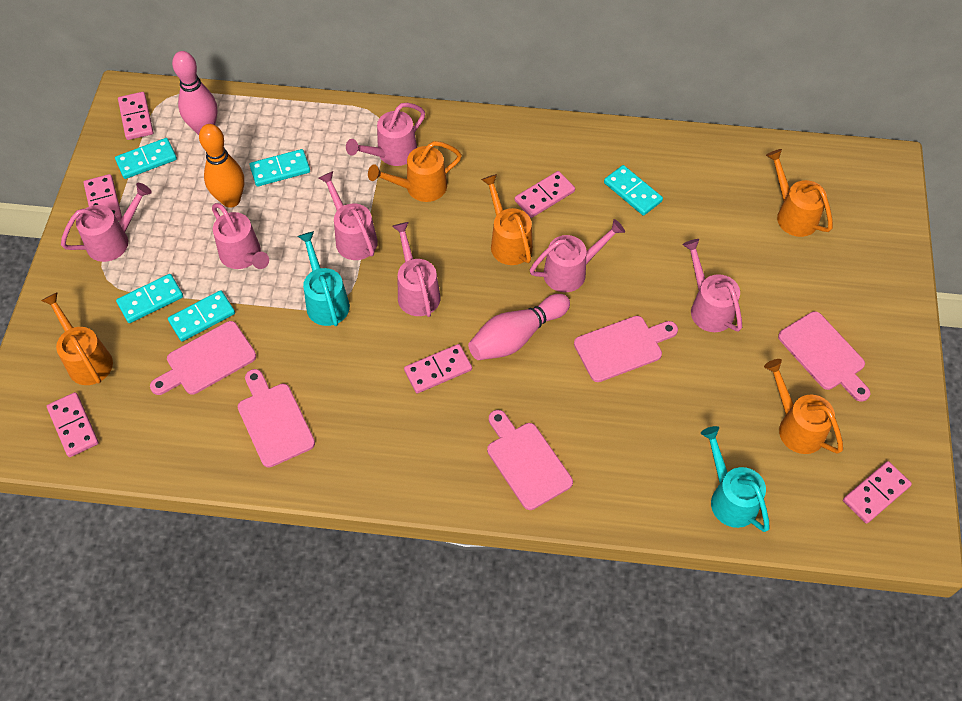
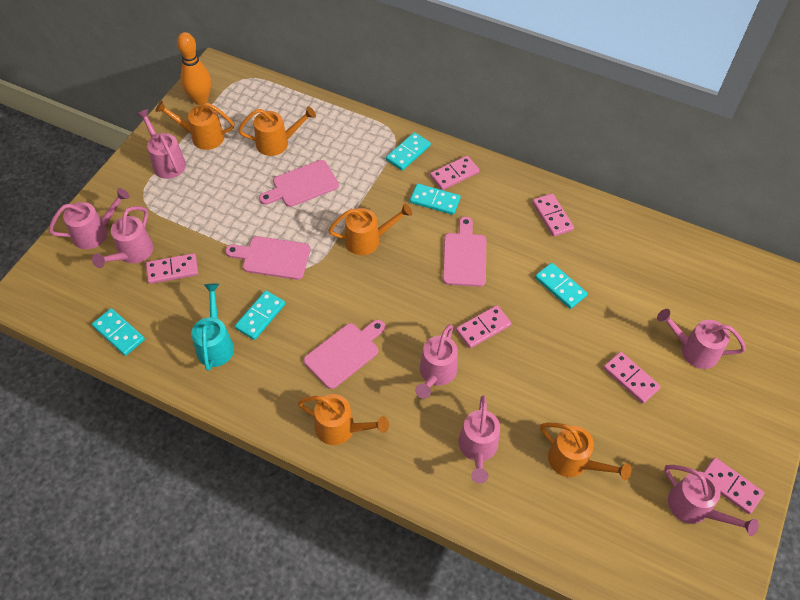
pink bowling pin: 2 -> 0
pink cutting board: 5 -> 4
turquoise watering can: 2 -> 1

